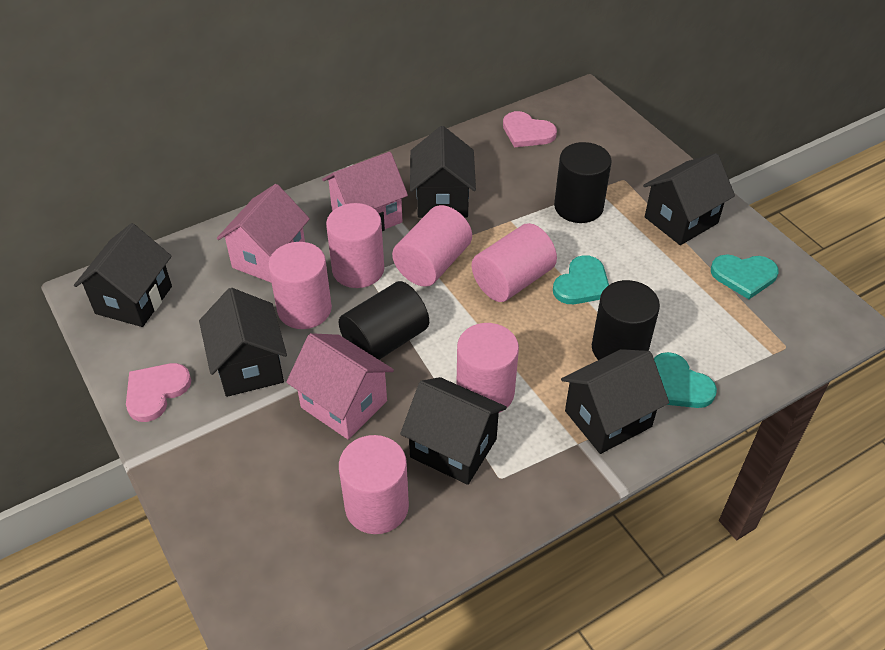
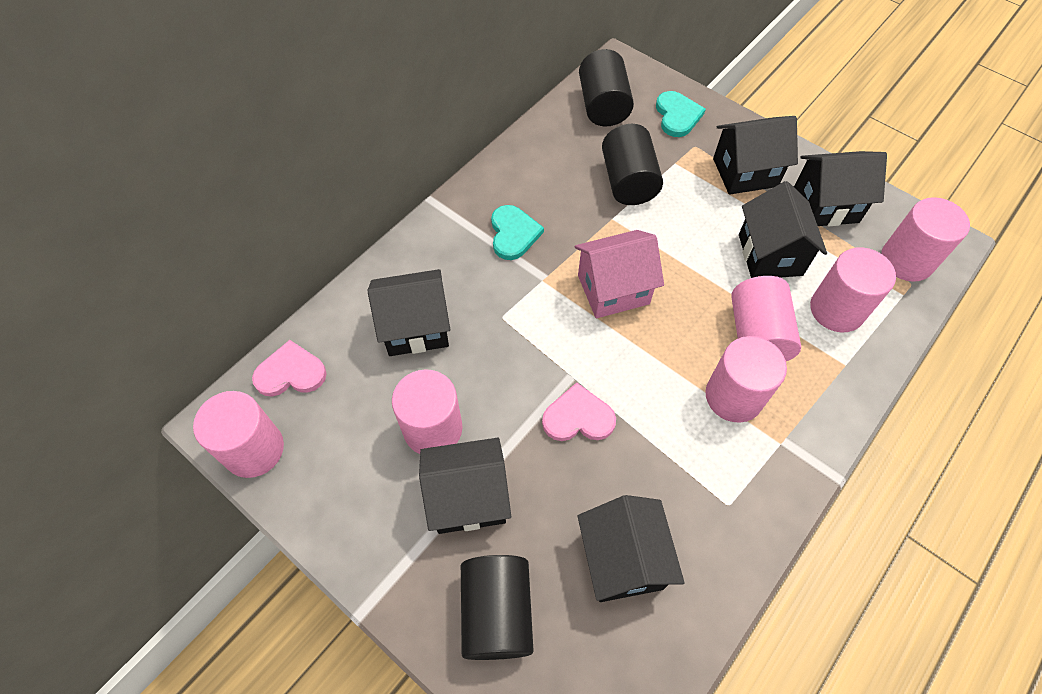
pink house: 3 -> 1
turquoise heart: 3 -> 2

